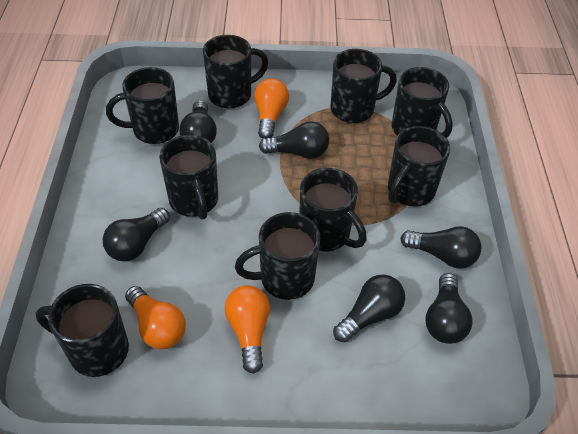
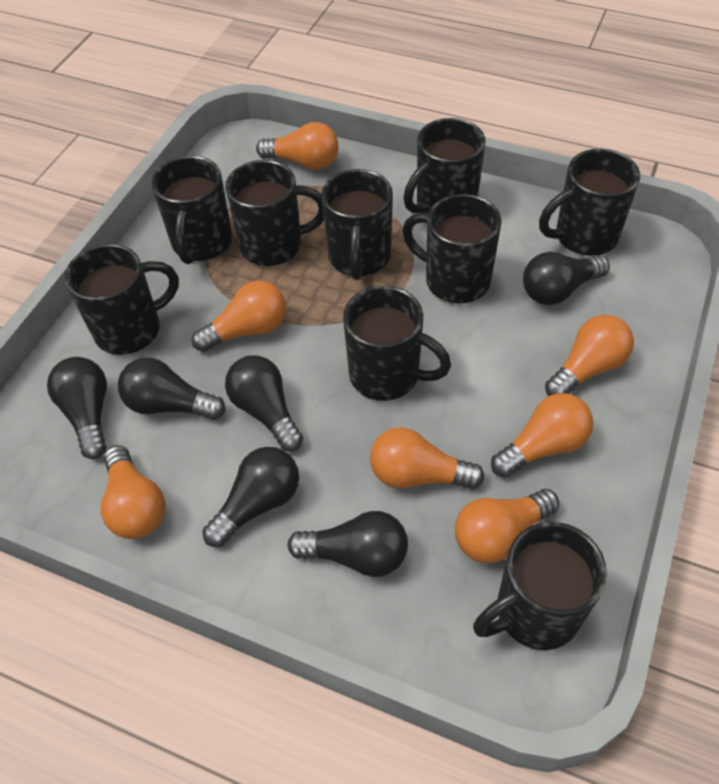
orange light bulb: 3 -> 7

